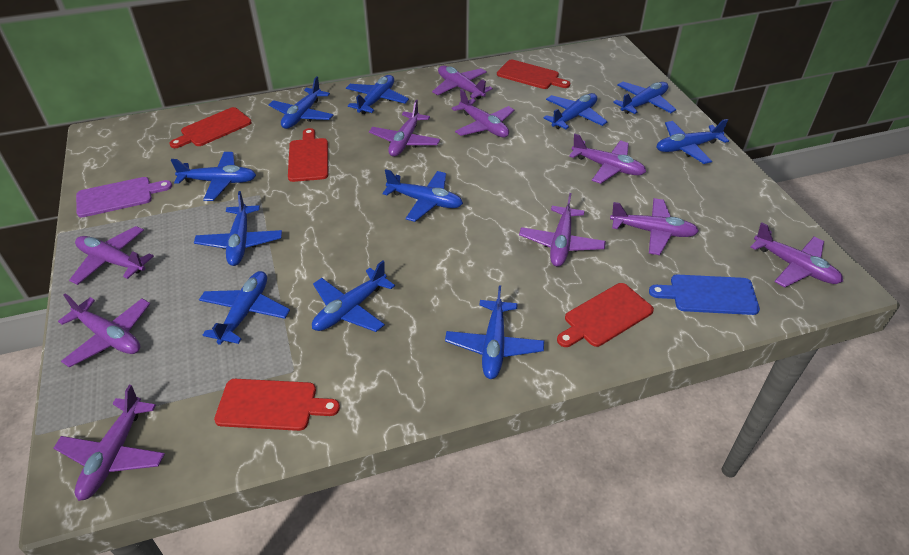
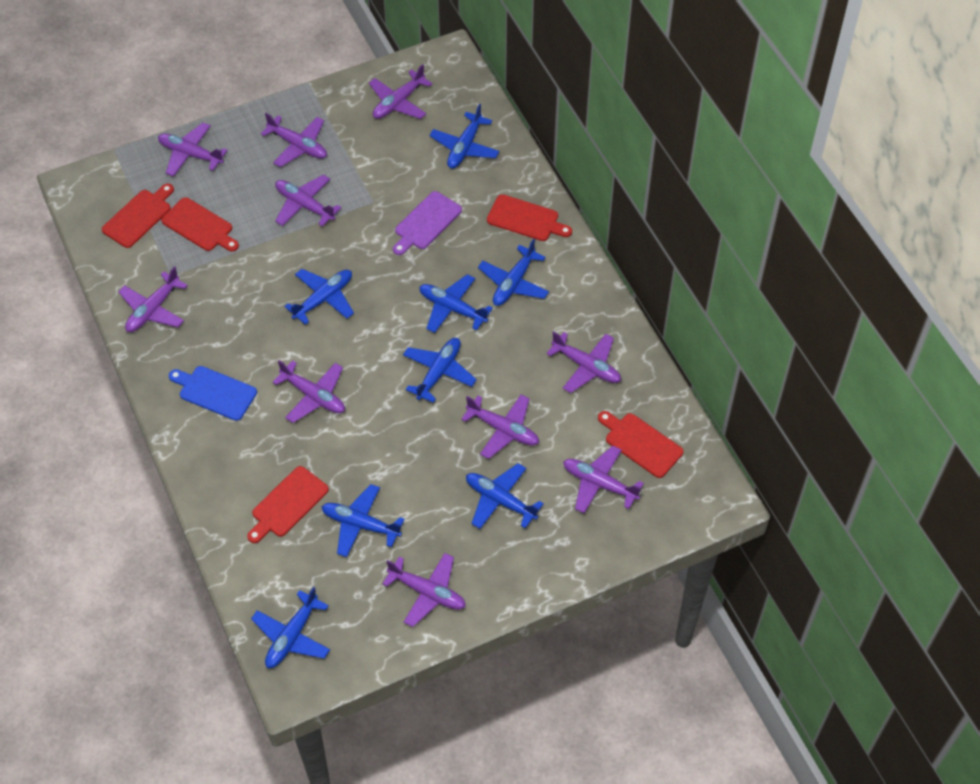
blue plane: 11 -> 8

